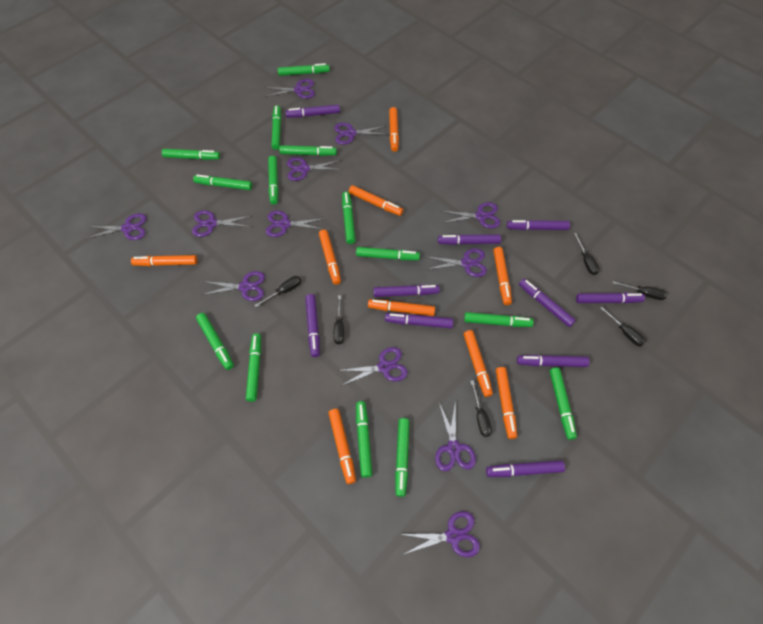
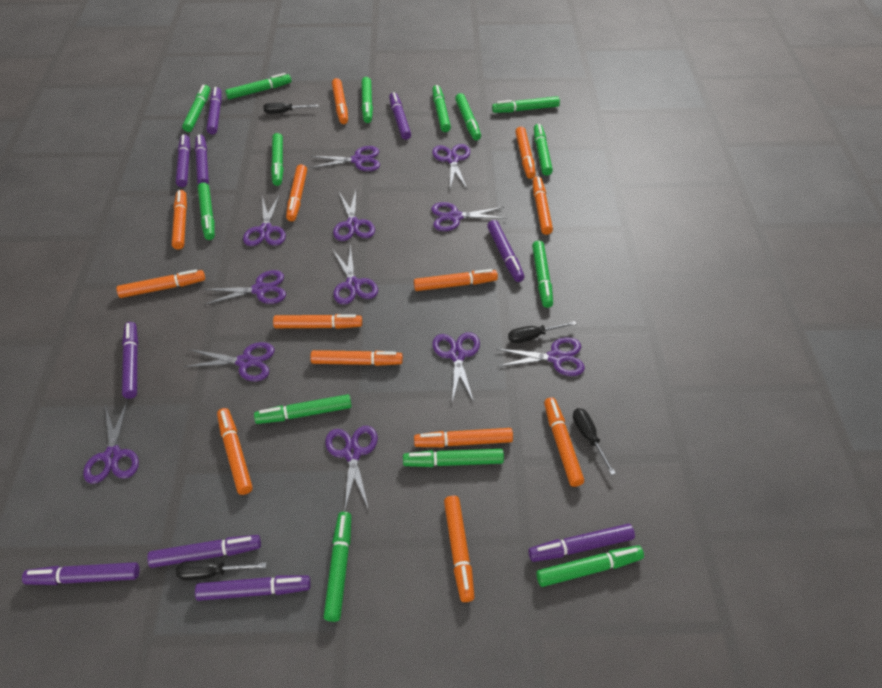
black screwdriver: 6 -> 4
orange marker: 9 -> 13

